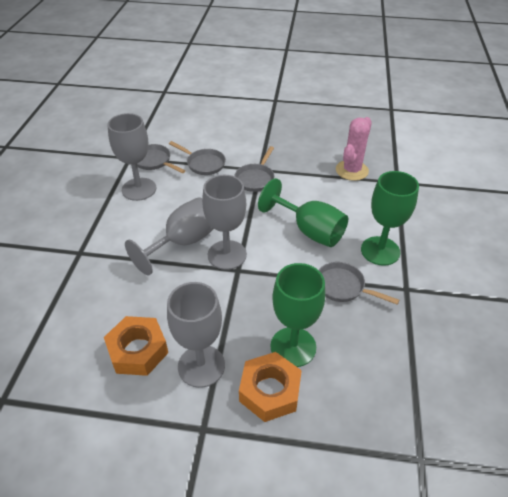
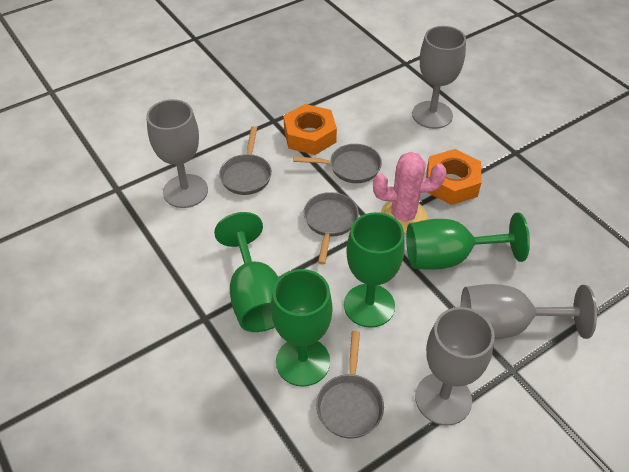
green goblet: 3 -> 4

